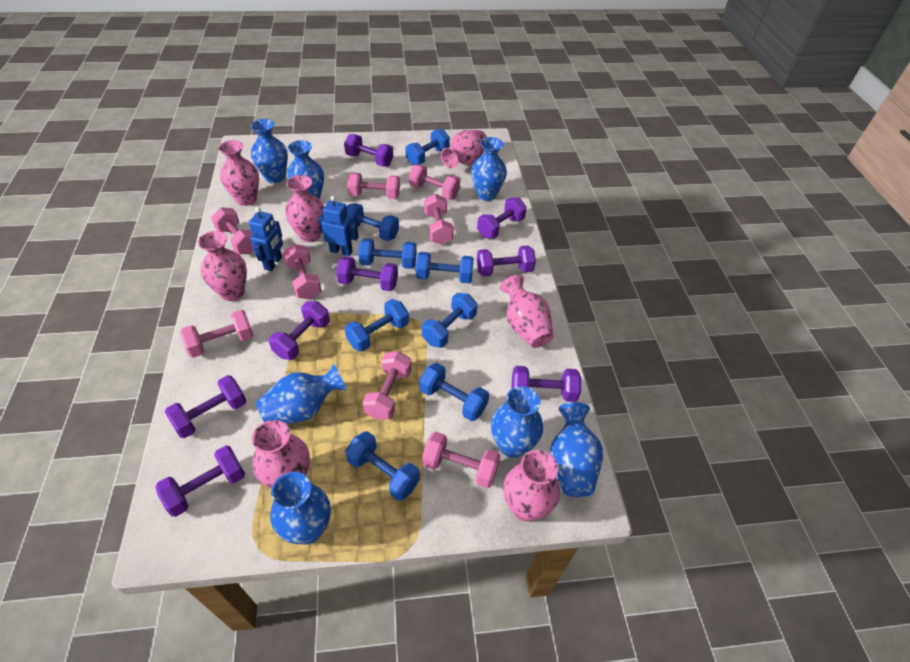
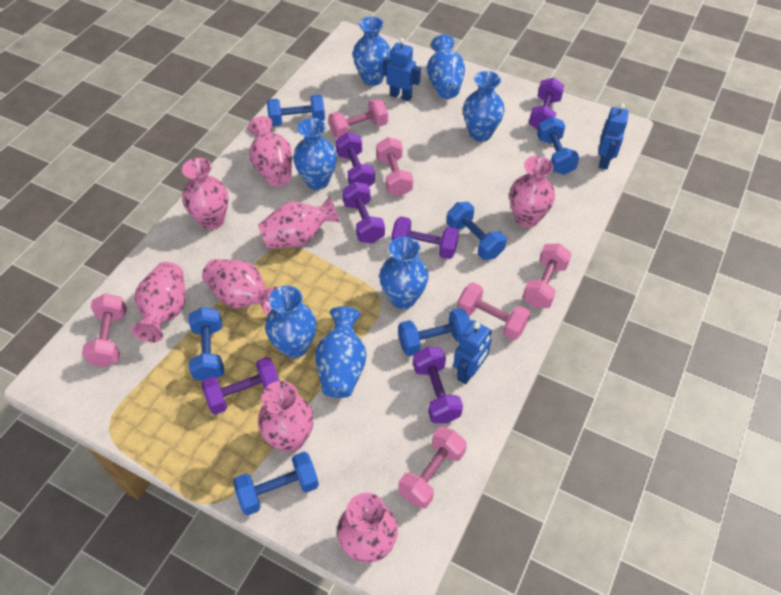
blue dumbbell: 8 -> 6
blue robot: 2 -> 3
pink dumbbell: 8 -> 6
pink vase: 7 -> 8
purple dumbbell: 8 -> 6

